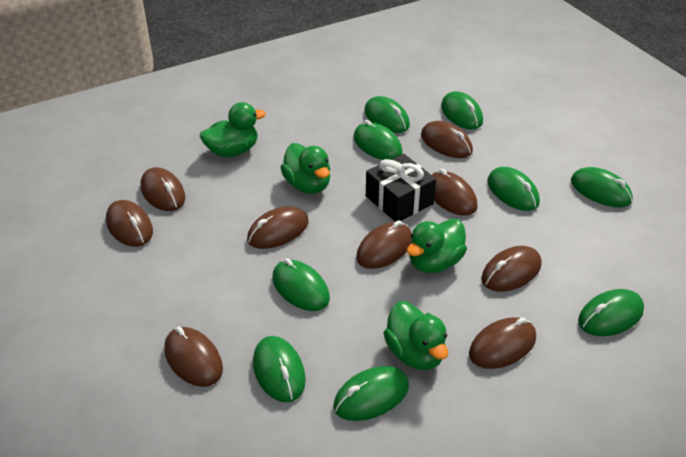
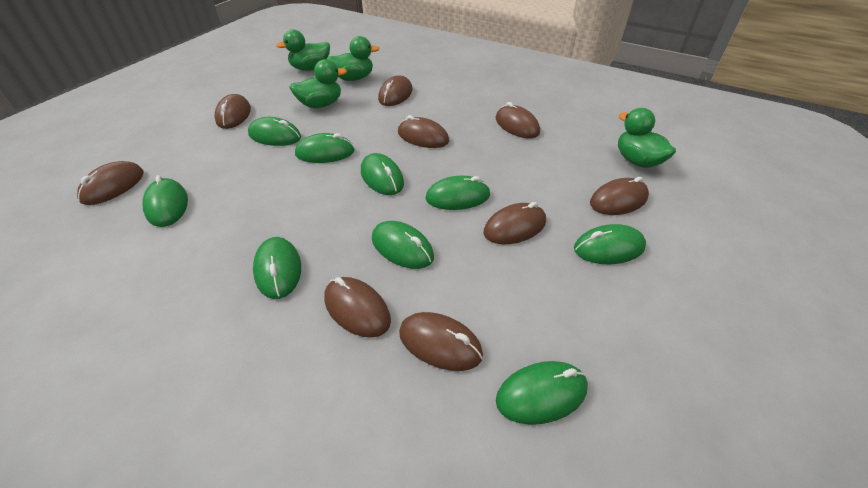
black gift: 1 -> 0

